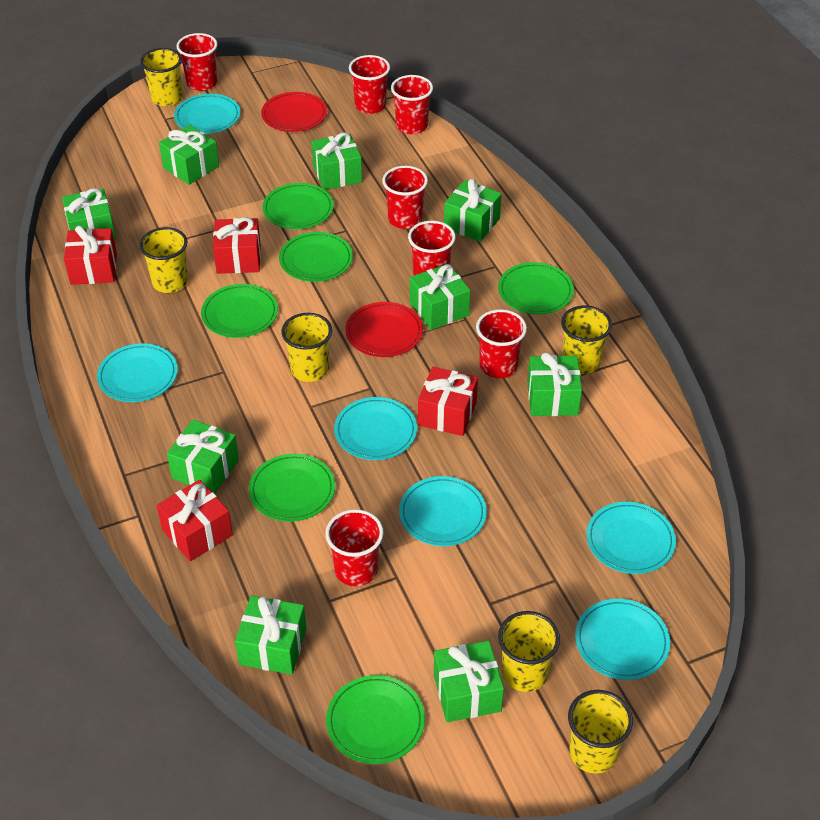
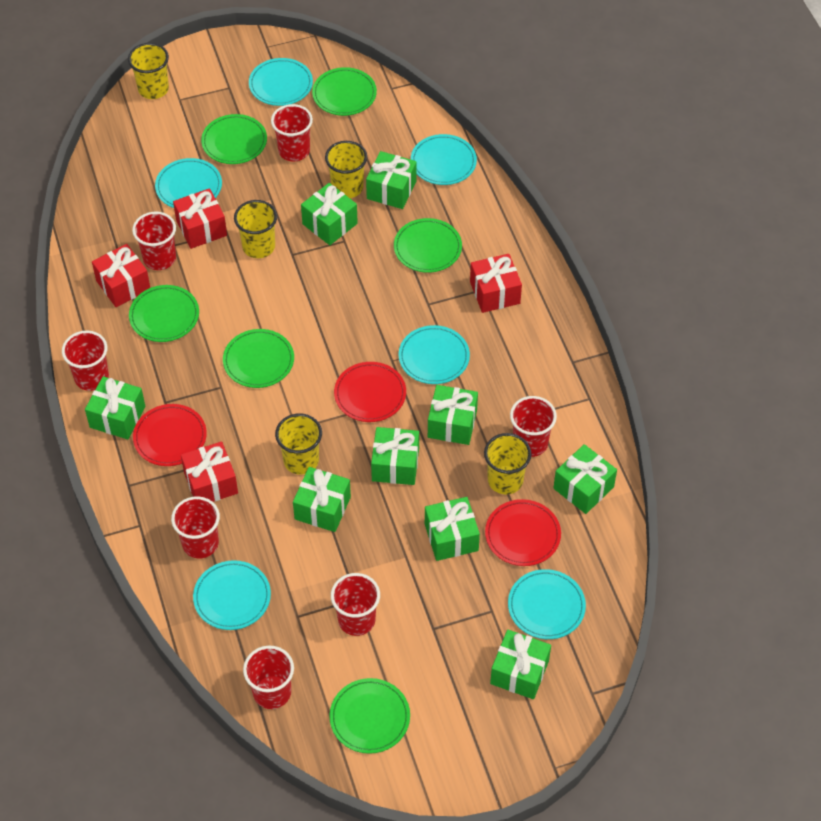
red plate: 2 -> 3
yellow cup: 6 -> 5

